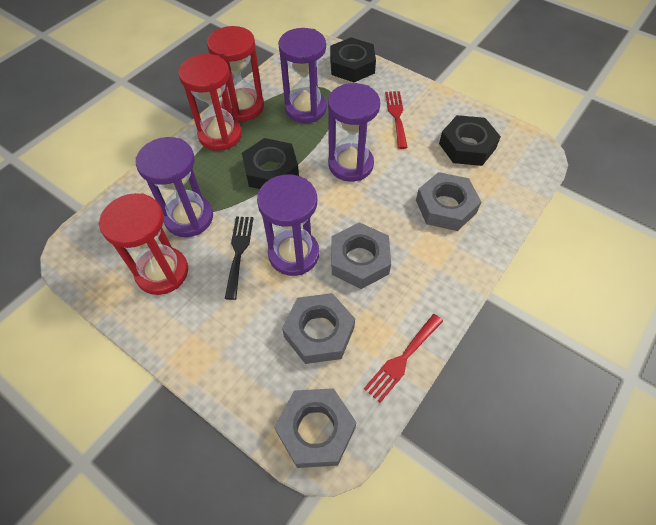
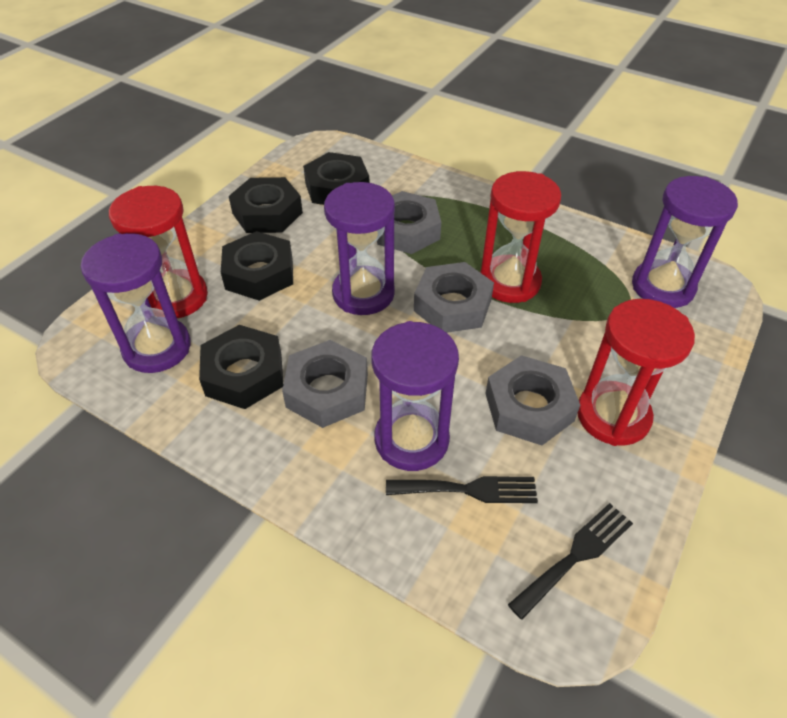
black fork: 1 -> 2
black nut: 3 -> 4
red fork: 2 -> 0

